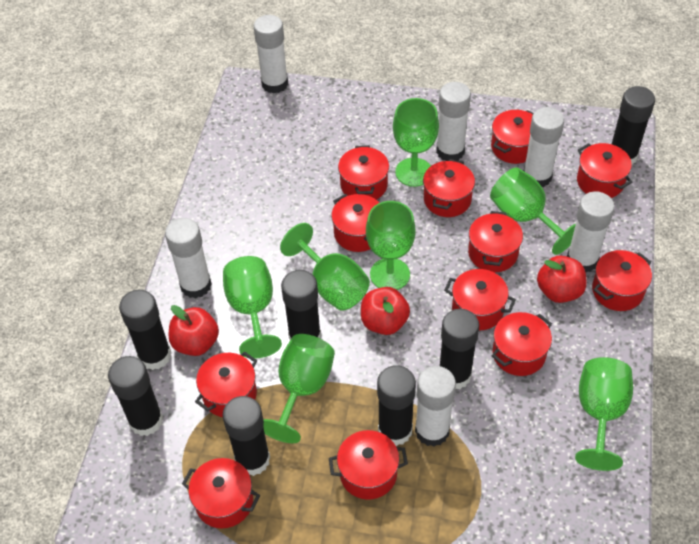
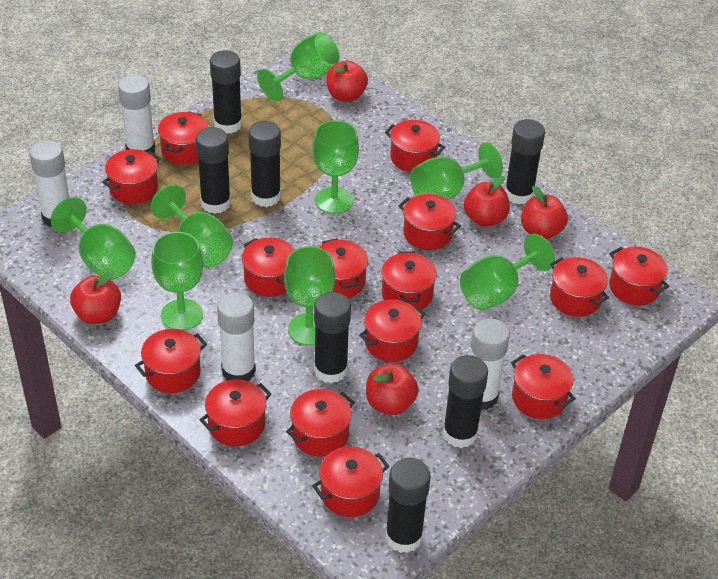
green goblet: 7 -> 8
red apple: 3 -> 5
red pot: 12 -> 15
white glue stick: 6 -> 4

